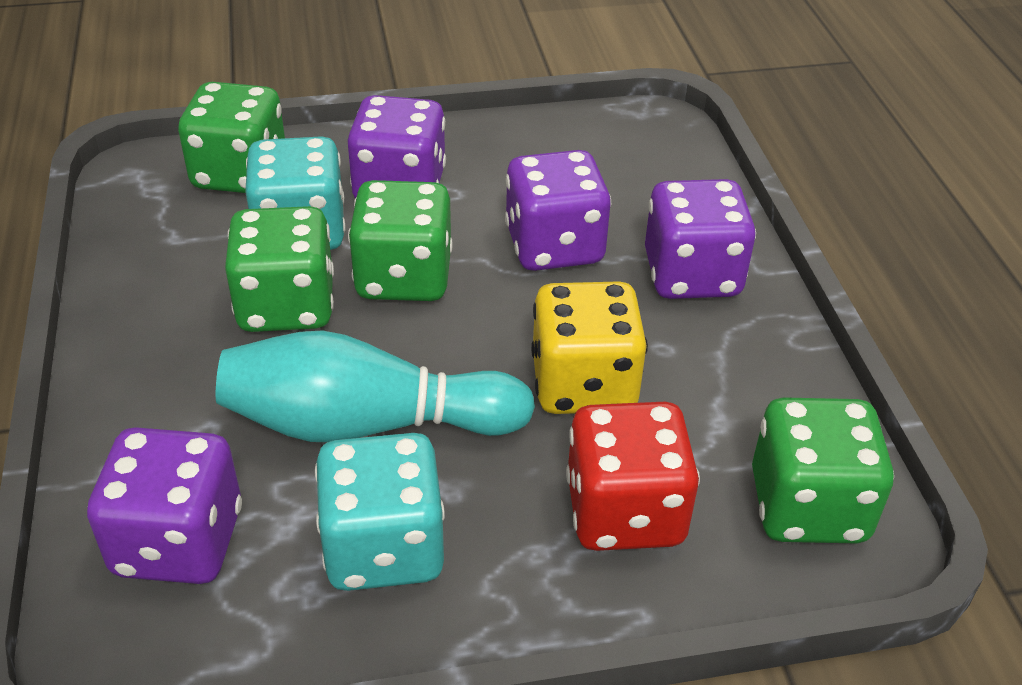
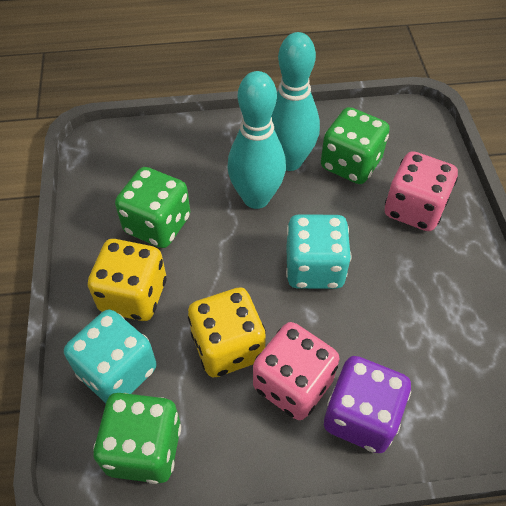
green dice: 4 -> 3
pink dice: 0 -> 2
purple dice: 4 -> 1
red dice: 1 -> 0
turquoise bowling pin: 1 -> 2
yellow dice: 1 -> 2

